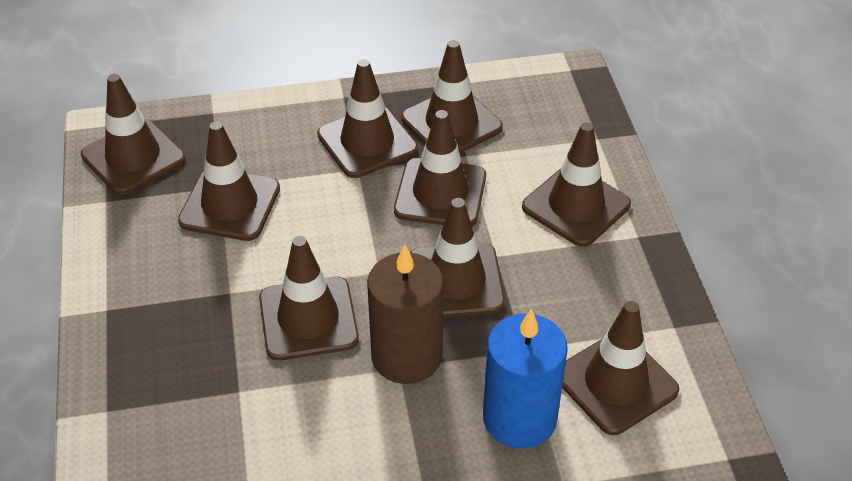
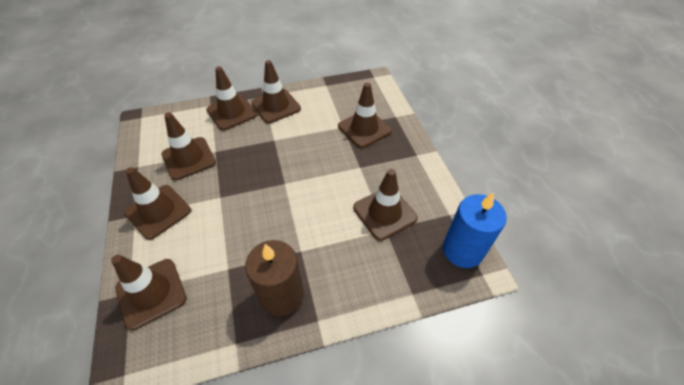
brown traffic cone: 9 -> 7

